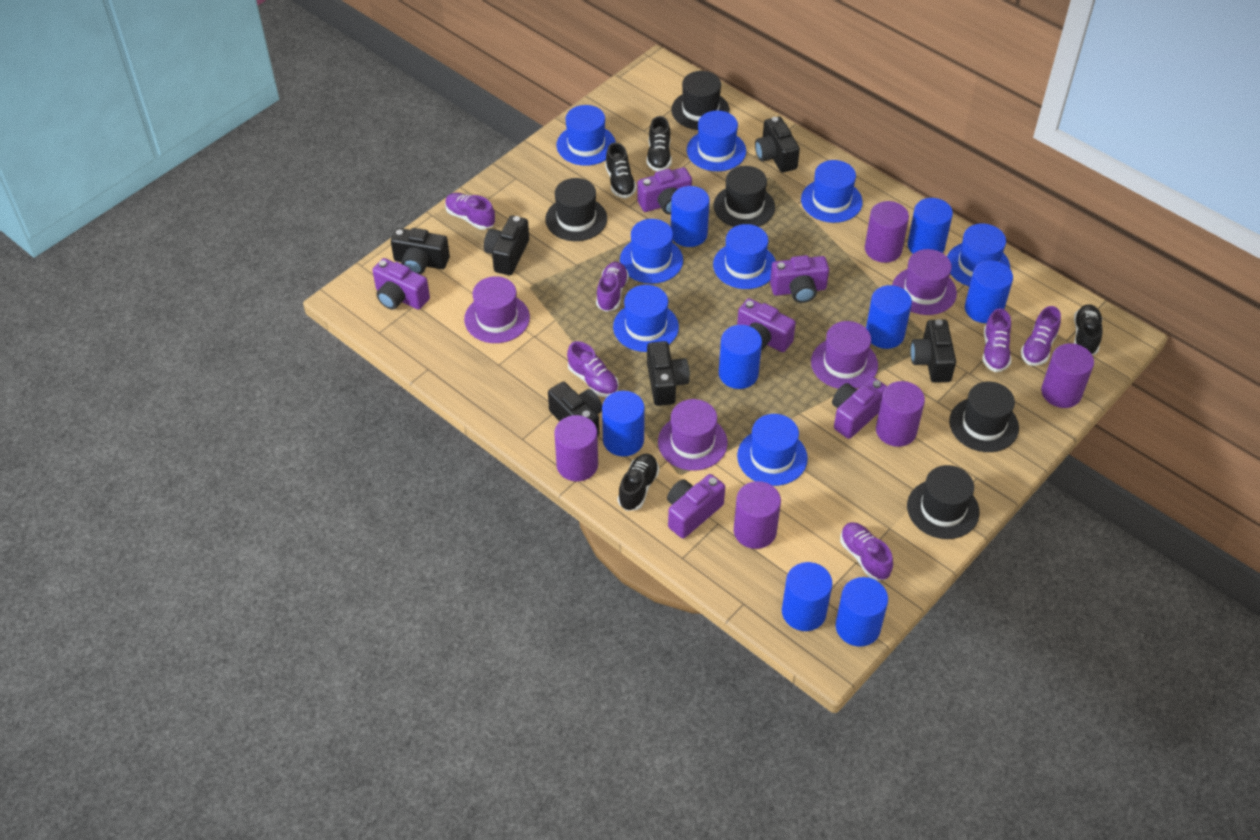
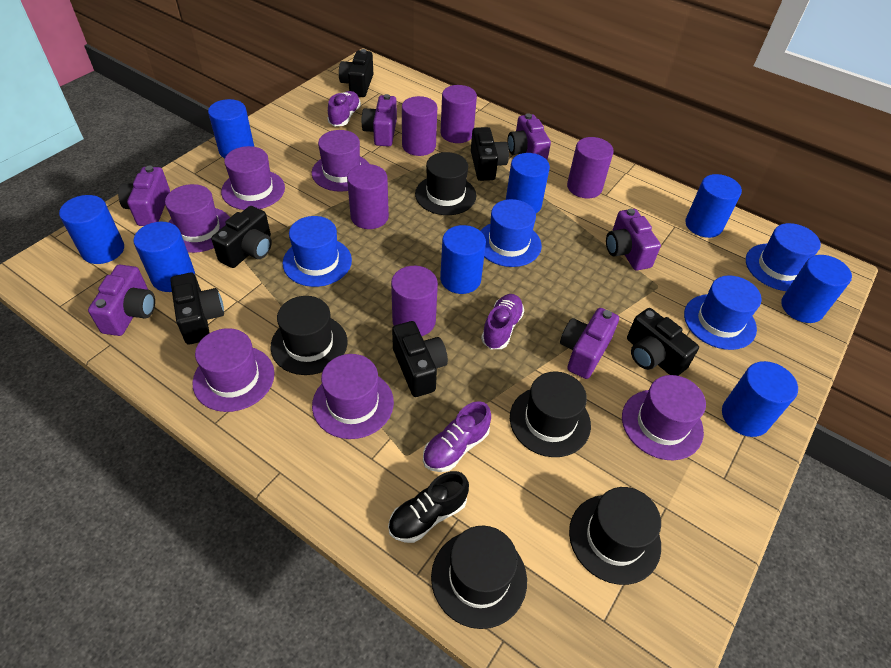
black shoe: 4 -> 1
blue hat: 8 -> 4
purple hat: 4 -> 6
purple shoe: 6 -> 3

